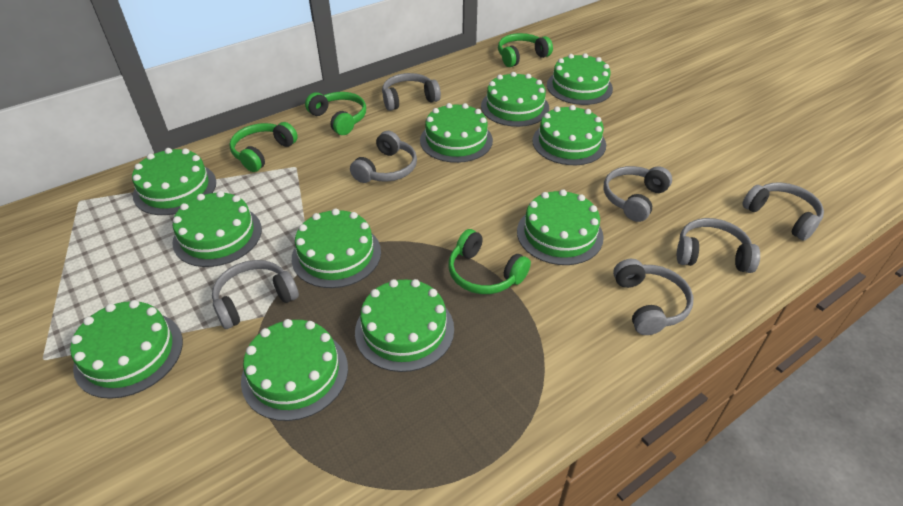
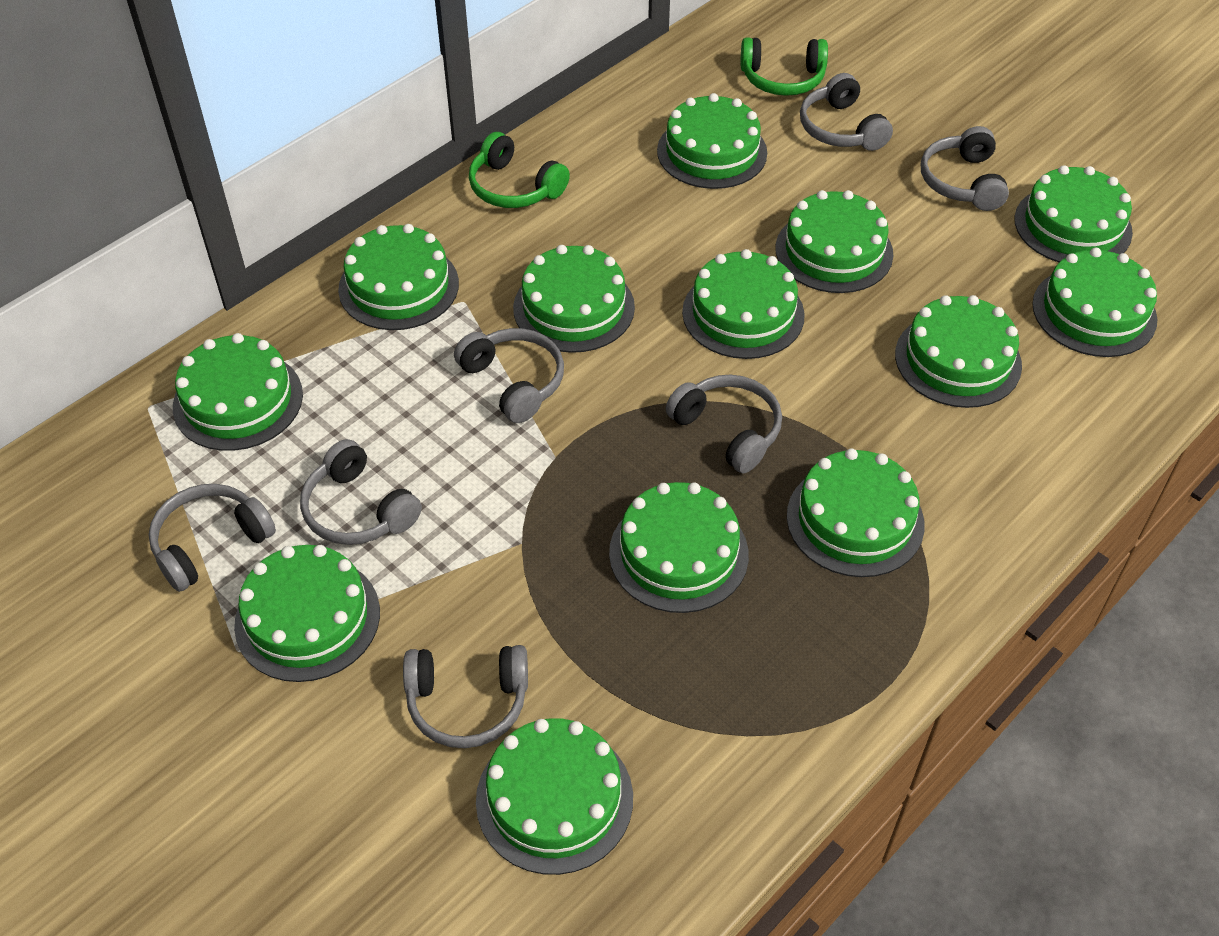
green cake: 11 -> 13
green headphones: 4 -> 2

